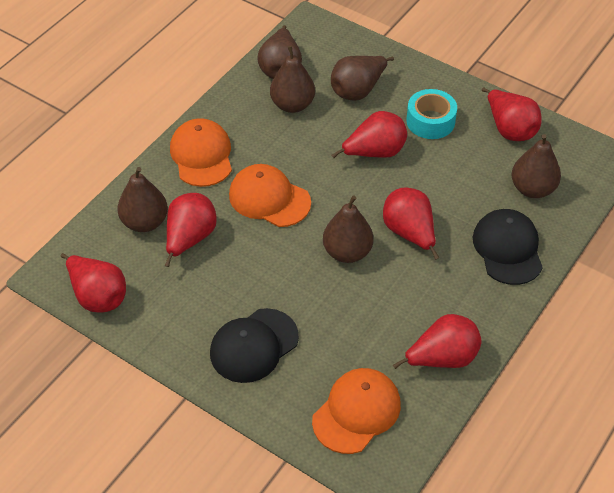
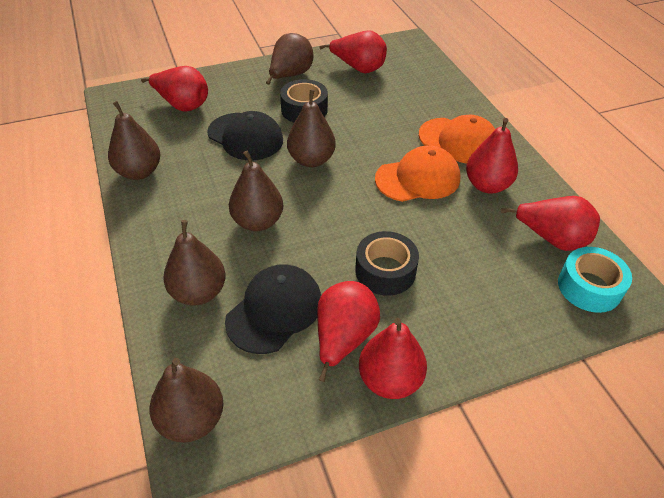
black tape: 0 -> 2
orange cap: 3 -> 2

